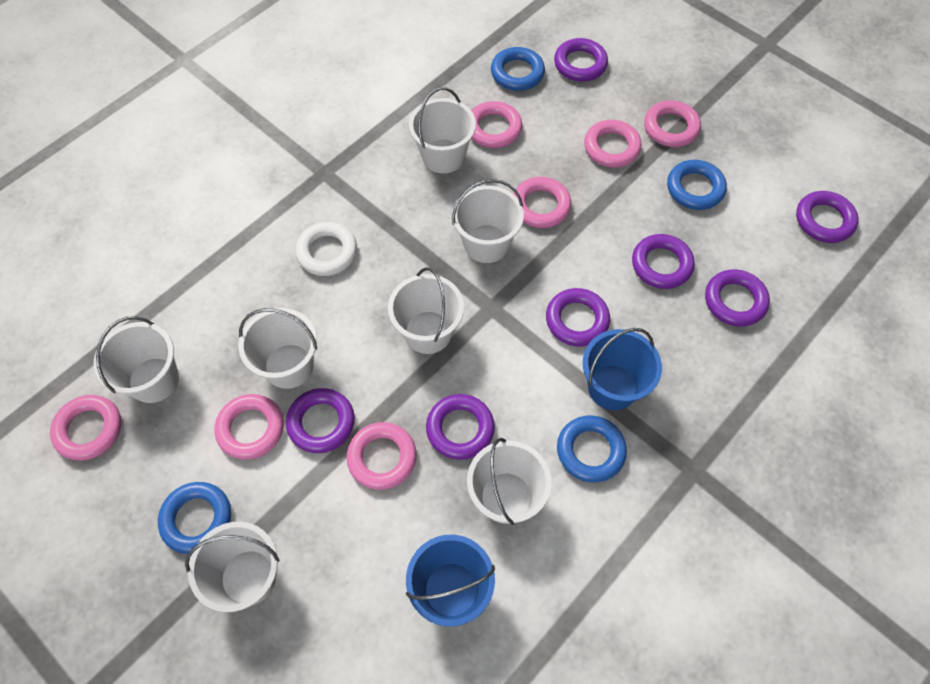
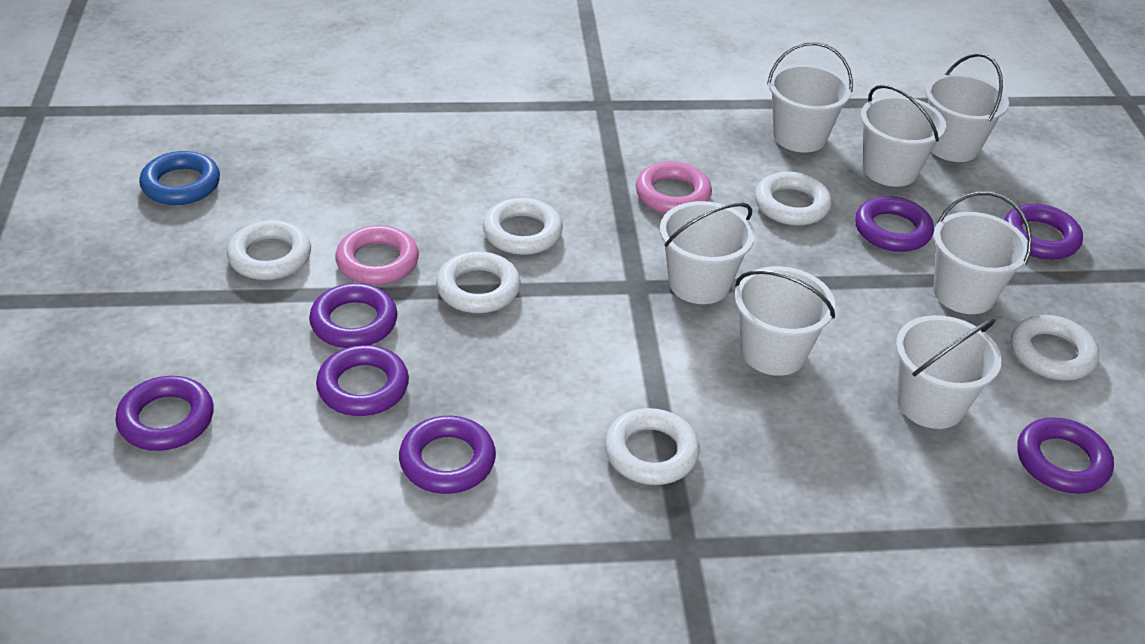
blue bucket: 2 -> 0
blue ring: 4 -> 1
pink ring: 7 -> 2
white ring: 1 -> 6

